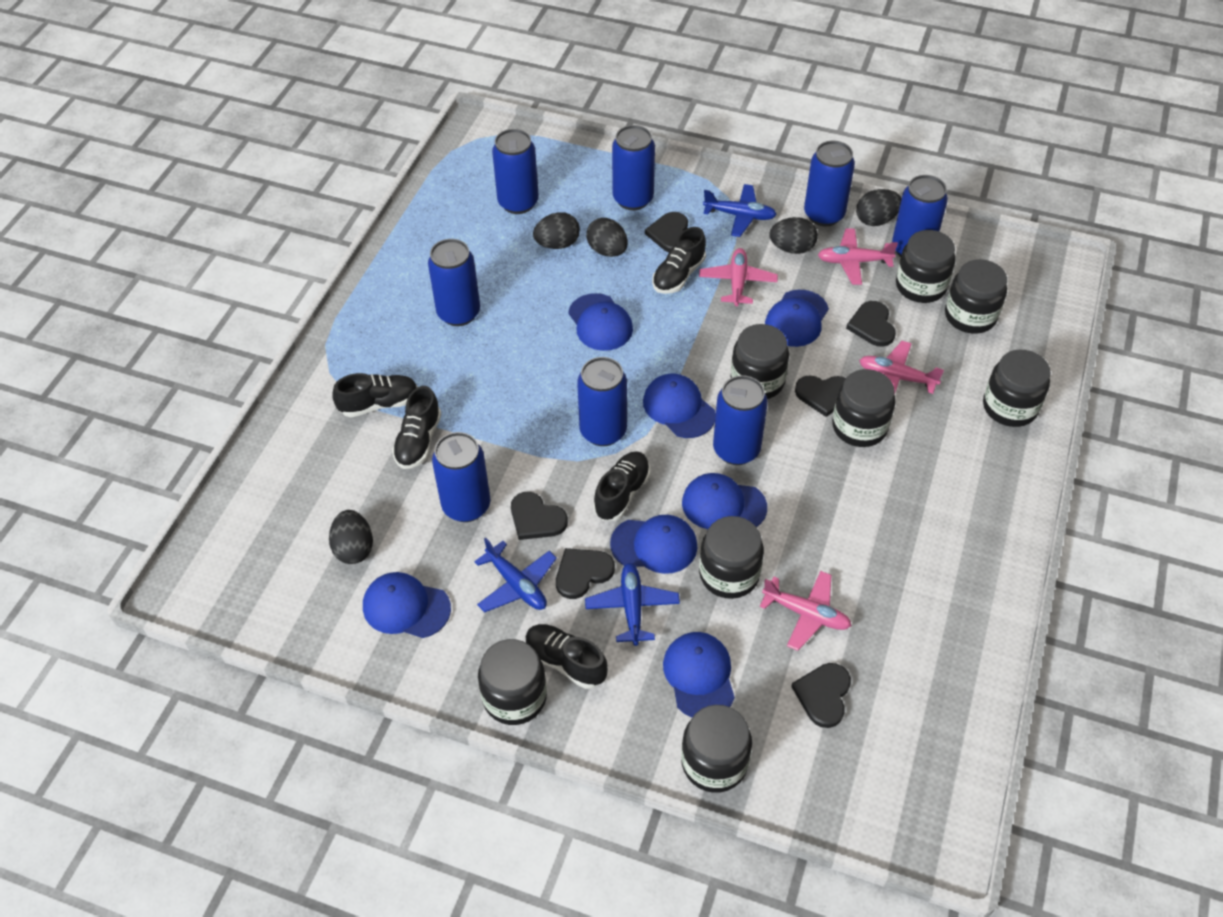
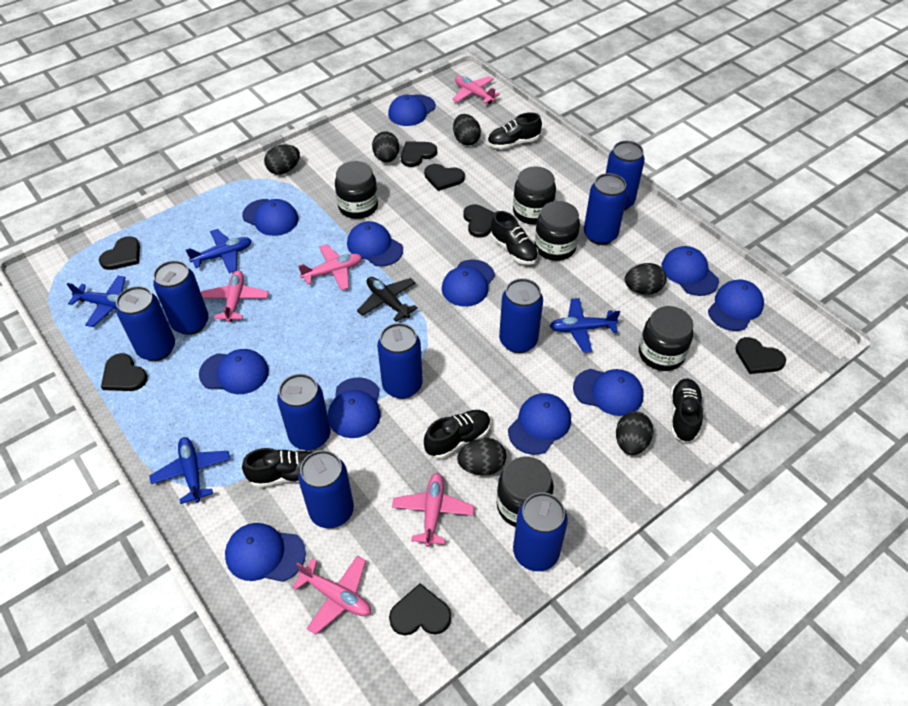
black egg: 5 -> 6
black heart: 6 -> 7
black jar: 8 -> 5
black plane: 0 -> 1
blue can: 8 -> 9
blue cap: 7 -> 11
blue plane: 3 -> 4
pink plane: 4 -> 5

